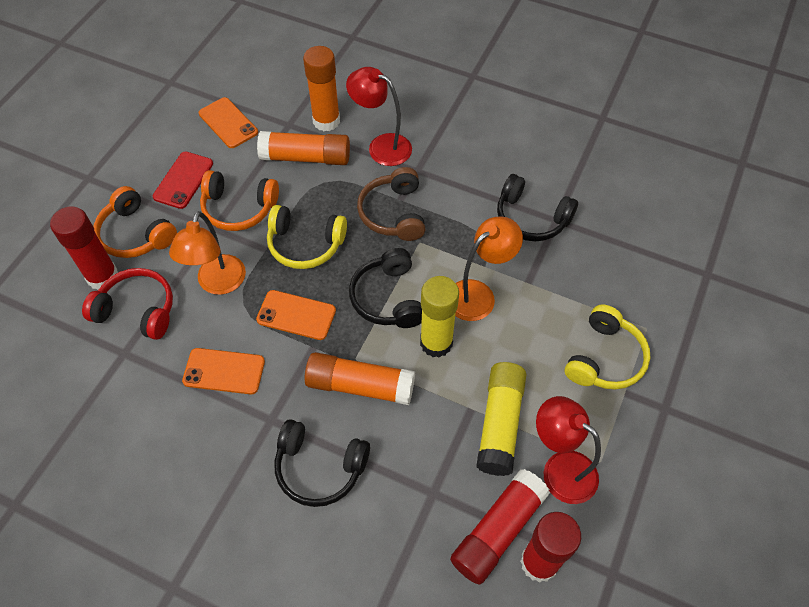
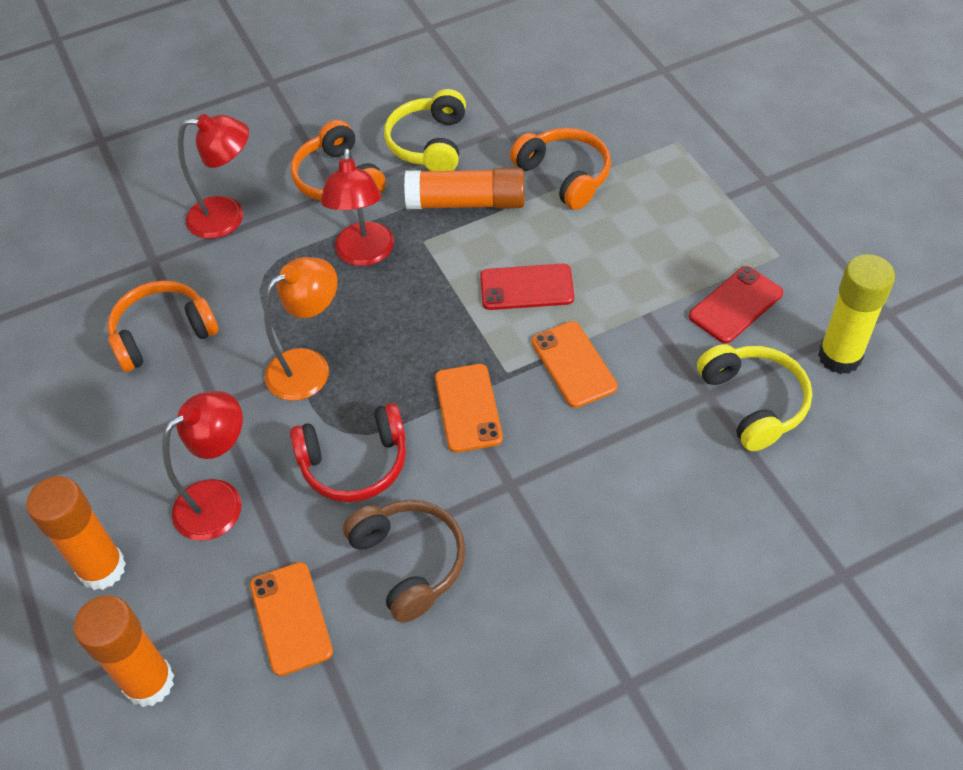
black headphones: 3 -> 0
orange headphones: 2 -> 3
orange lamp: 2 -> 1
red glue stick: 3 -> 0
red lamp: 2 -> 3
red phone: 1 -> 2
yellow glue stick: 2 -> 1

